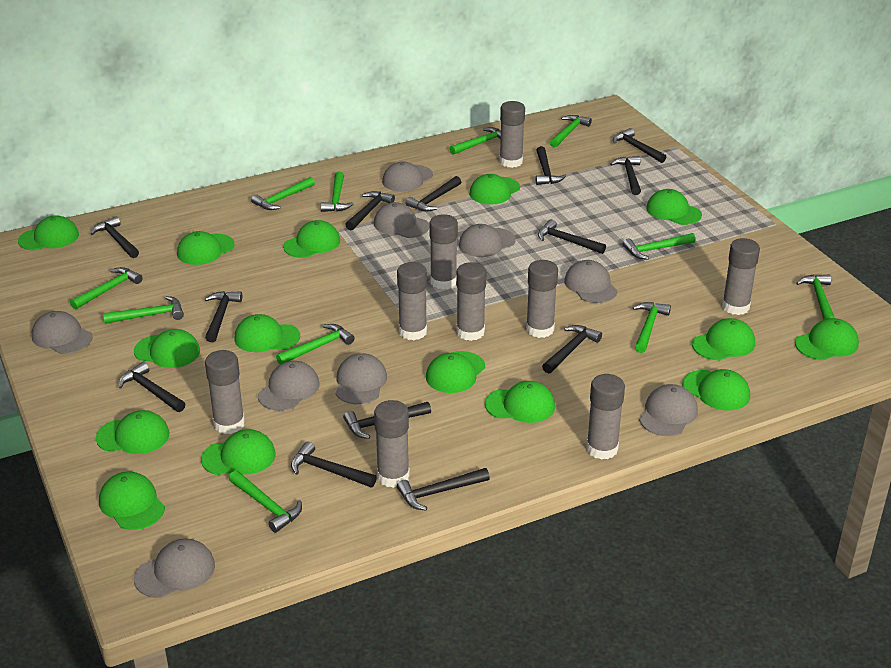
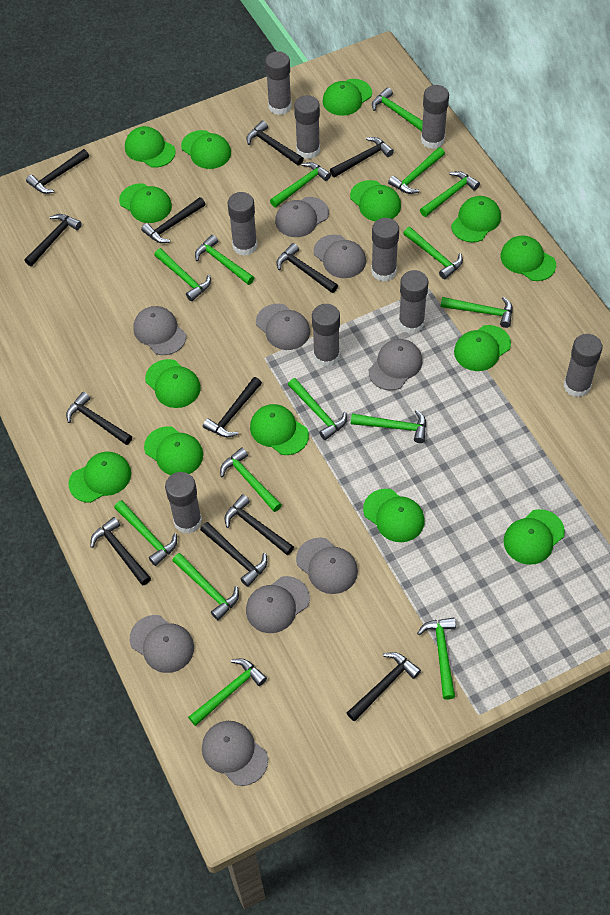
black hammer: 13 -> 12
green cap: 15 -> 14
green hammer: 11 -> 15

